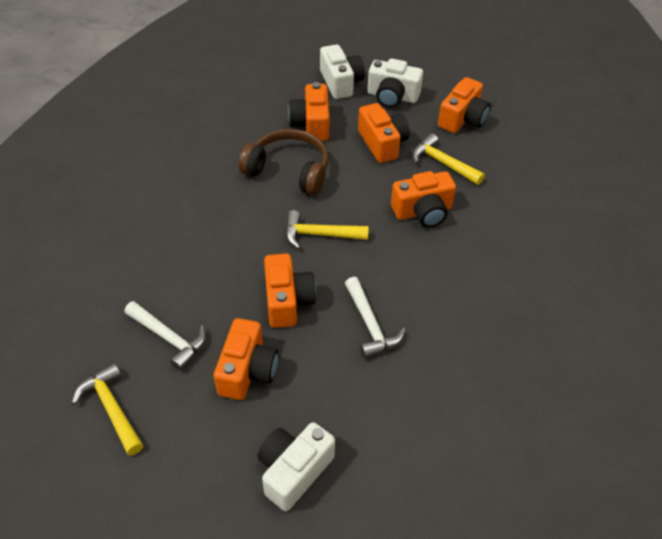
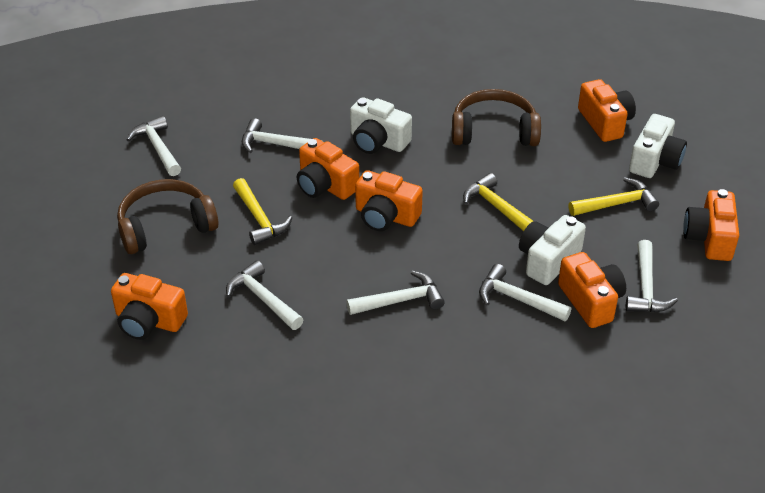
brown headphones: 1 -> 2
white hammer: 2 -> 6

